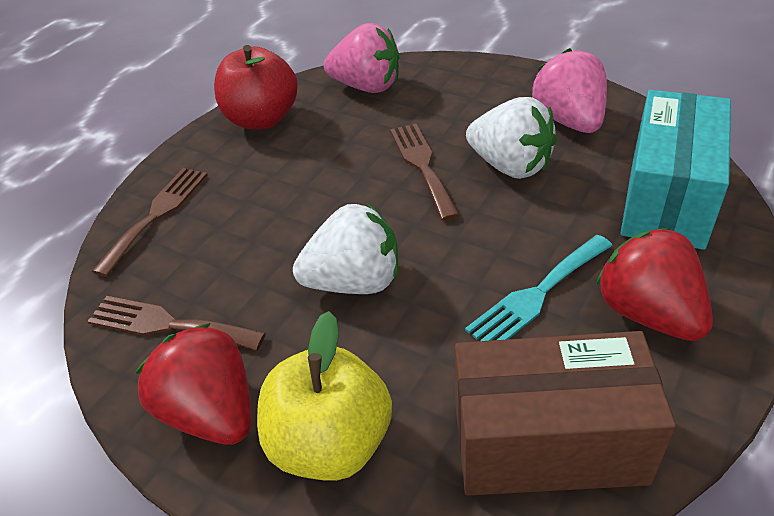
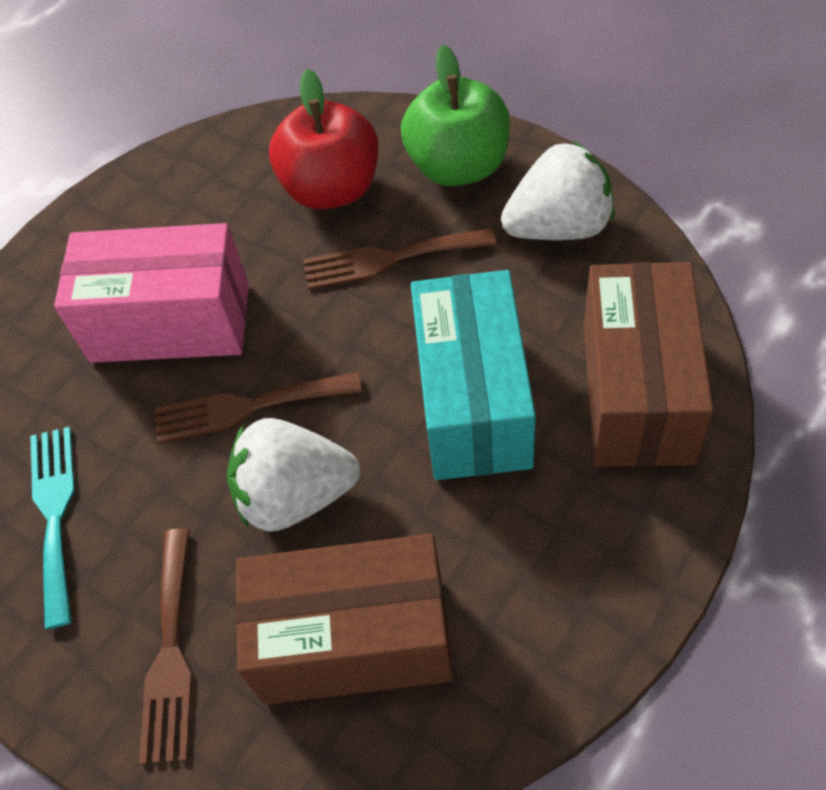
brown box: 1 -> 2
green apple: 0 -> 1
pink box: 0 -> 1
pink strawberry: 2 -> 0
red strawberry: 2 -> 0
yellow apple: 1 -> 0

